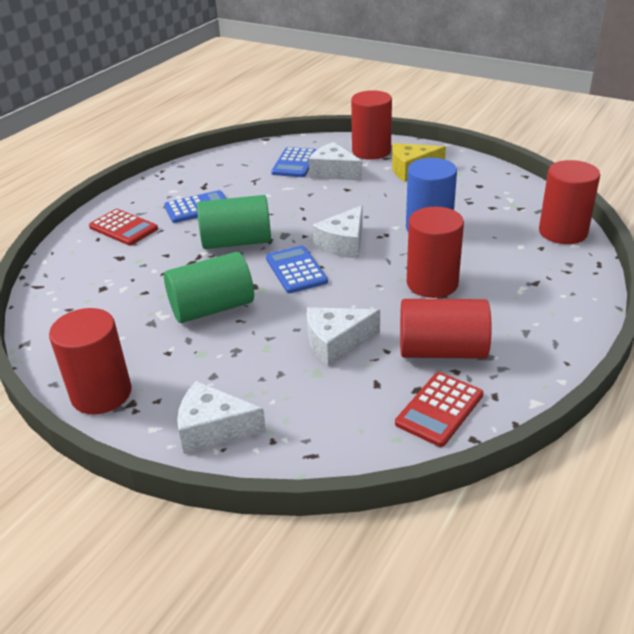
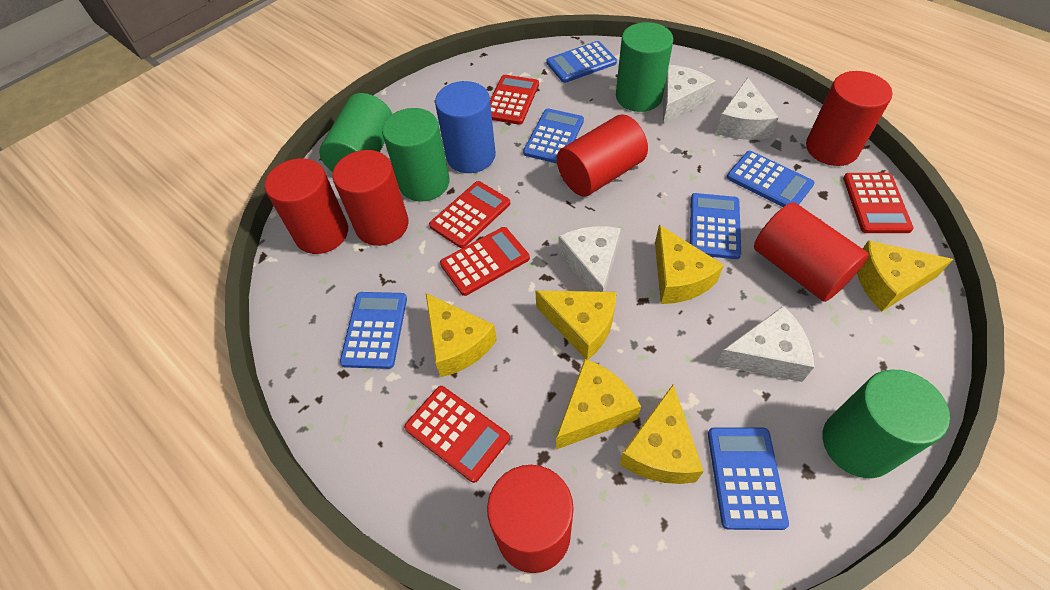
blue calculator: 3 -> 6
green cylinder: 2 -> 4
red calculator: 2 -> 5
red cylinder: 5 -> 6
yellow cheese: 1 -> 6

